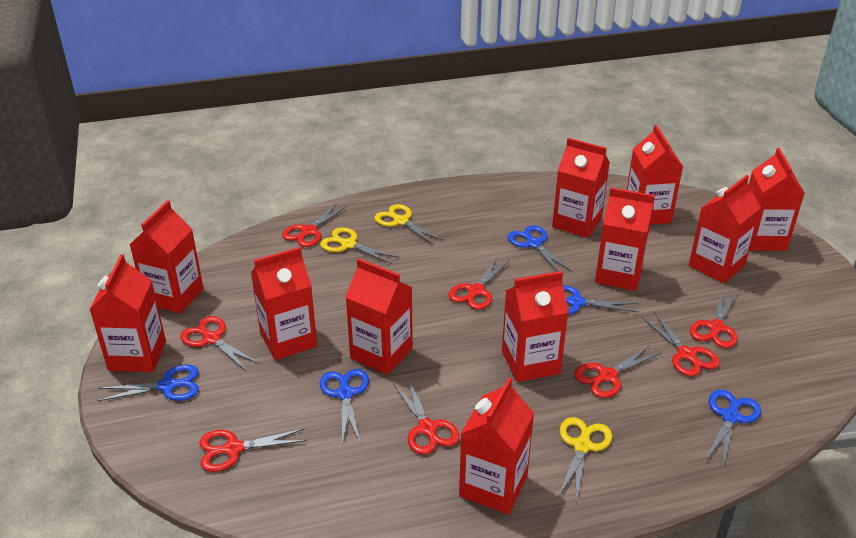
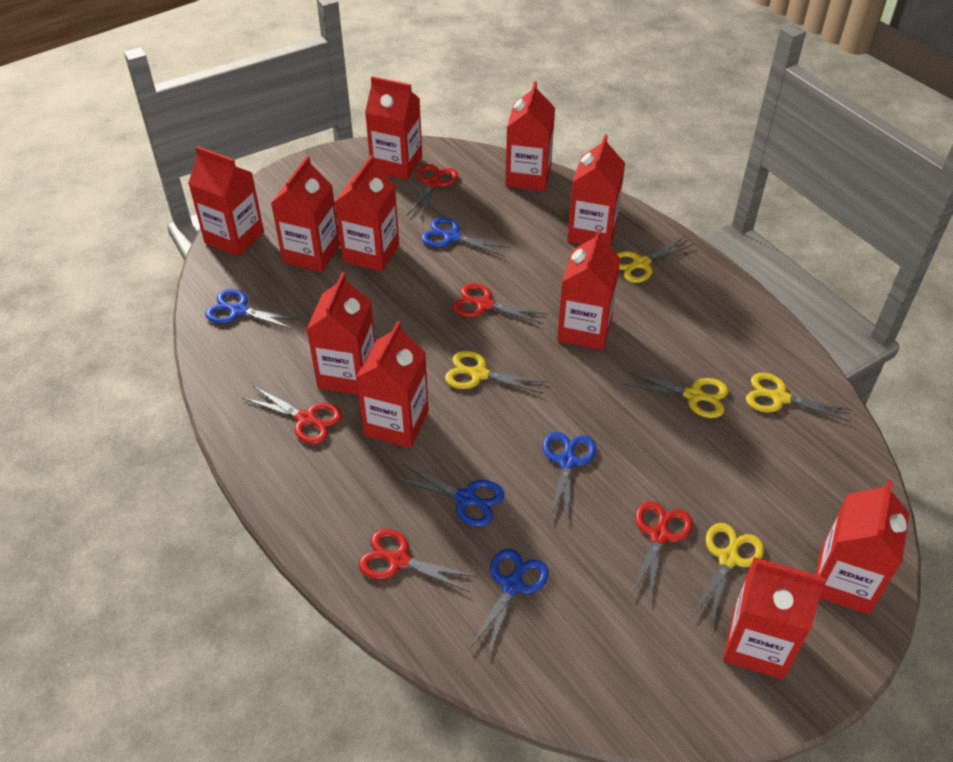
red scissors: 8 -> 5
yellow scissors: 3 -> 5

